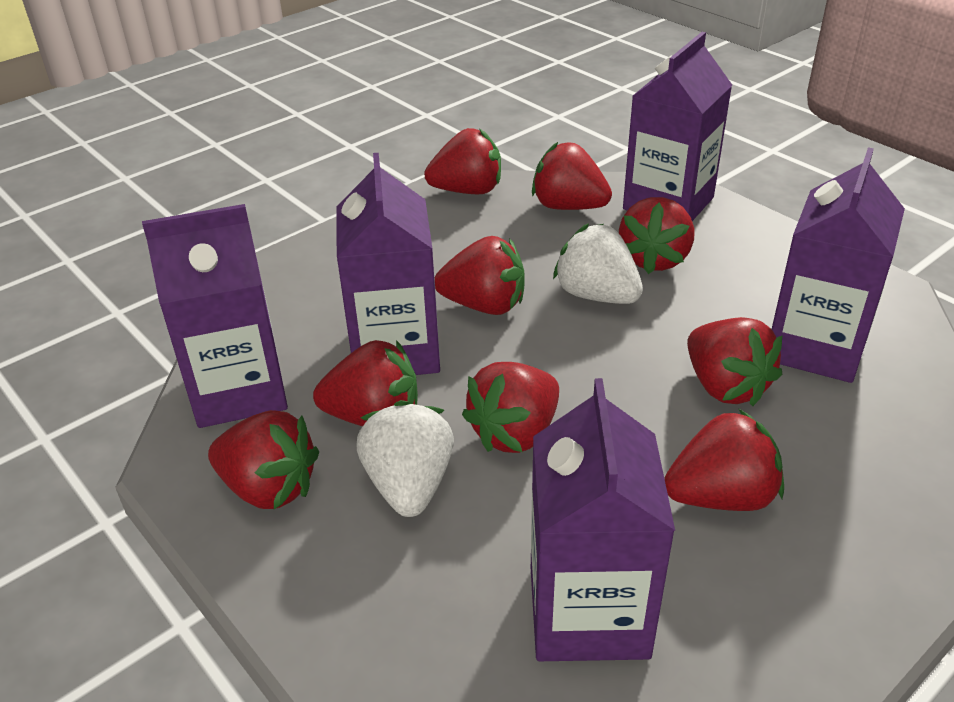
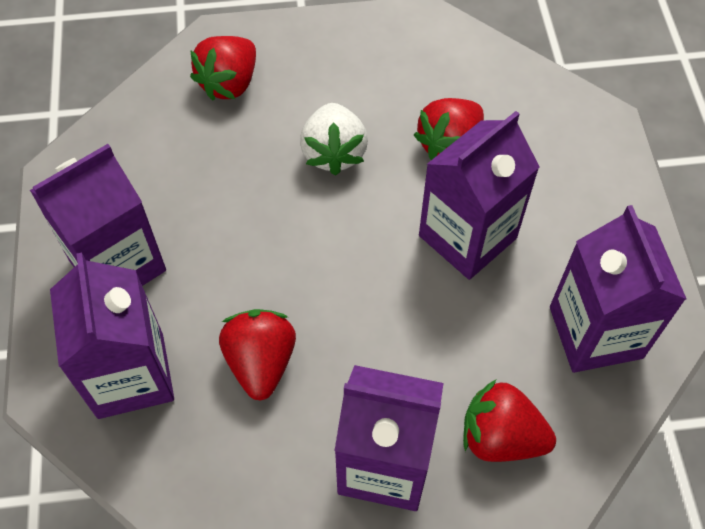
red strawberry: 9 -> 4
white strawberry: 2 -> 1

